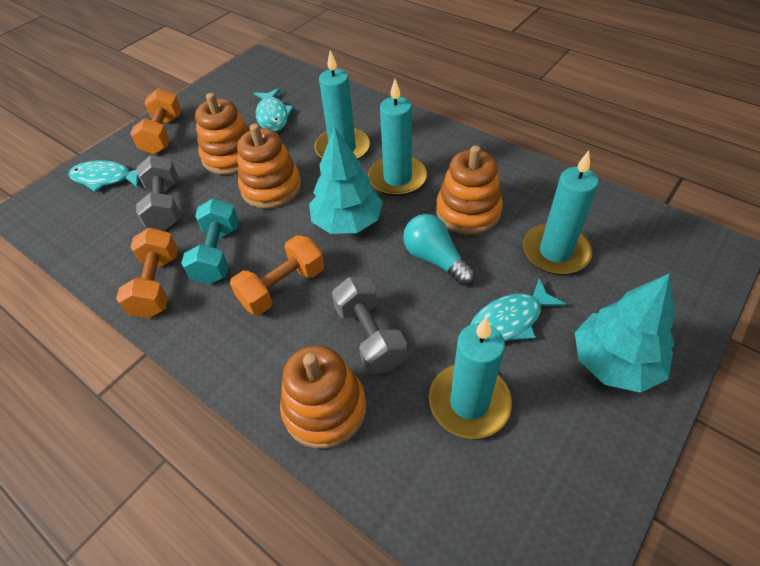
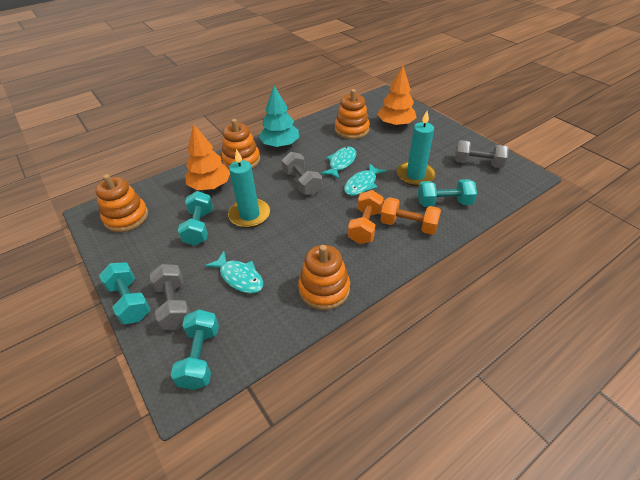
grey dumbbell: 2 -> 3
orange dumbbell: 3 -> 2
orange tree: 0 -> 2
turquoise candle: 4 -> 2
turquoise dumbbell: 1 -> 4
turquoise light bulb: 1 -> 0
turquoise tree: 2 -> 1

